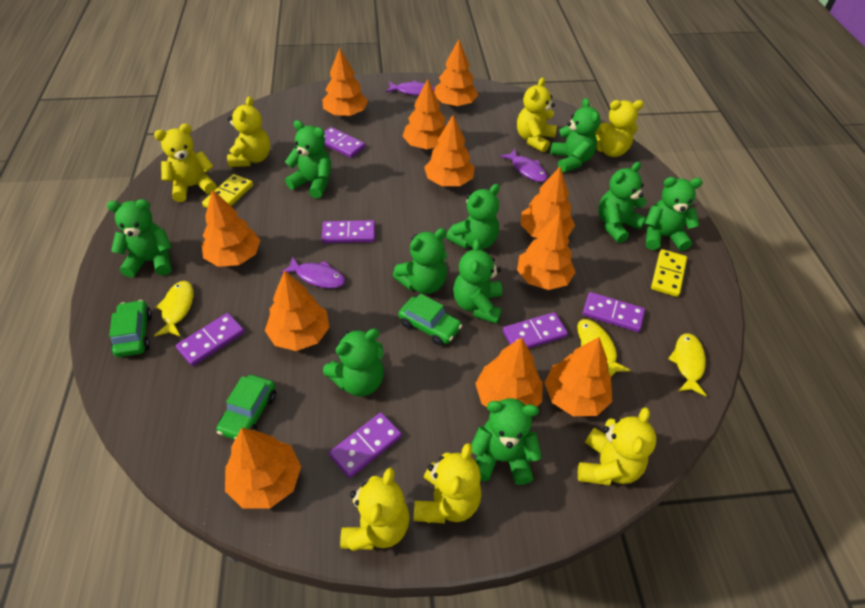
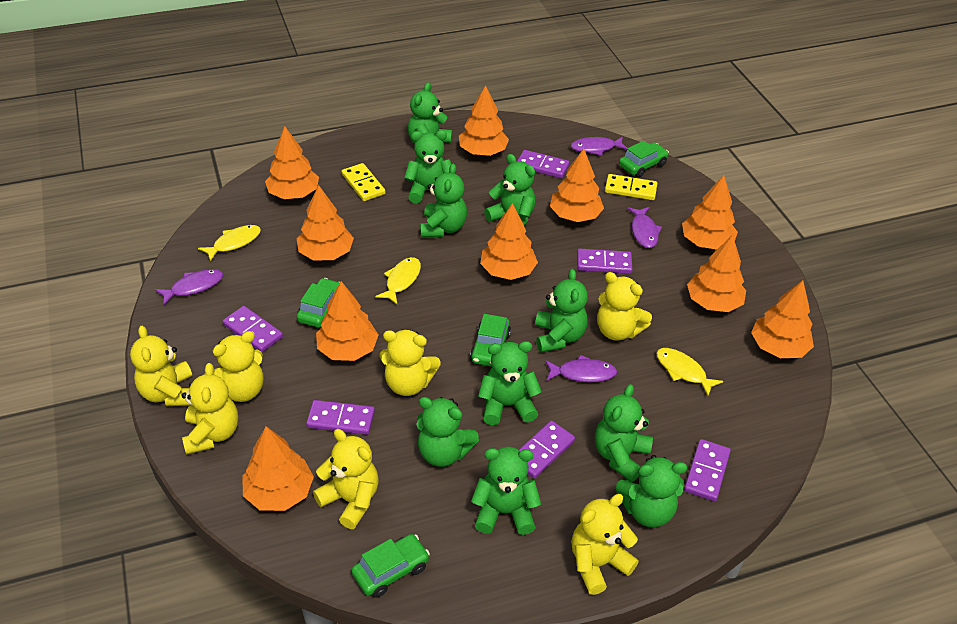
green car: 3 -> 4
orange tree: 11 -> 10
purple fish: 3 -> 4

